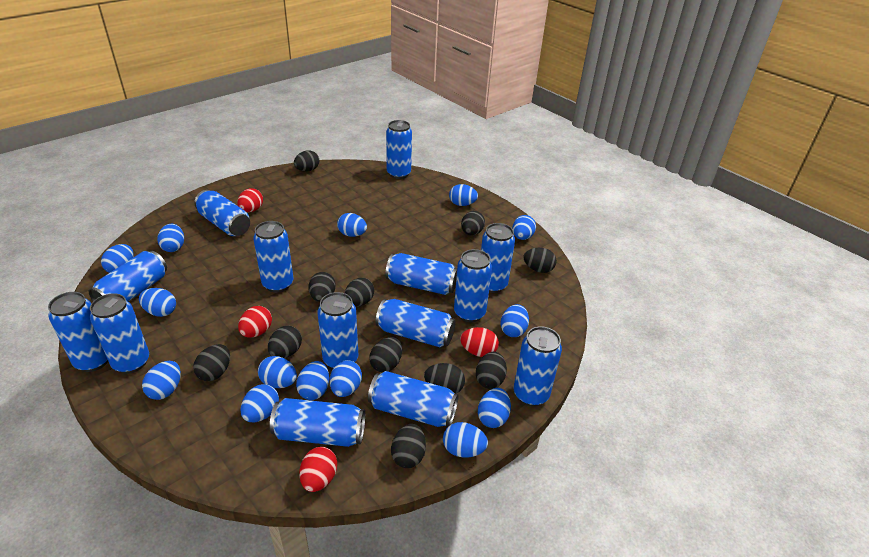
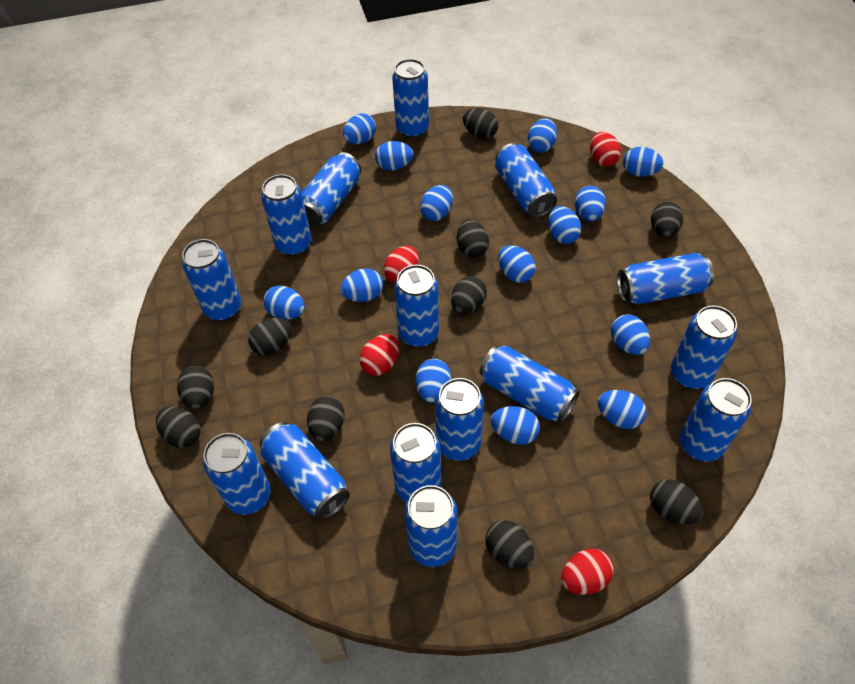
black egg: 11 -> 10
blue can: 14 -> 15

